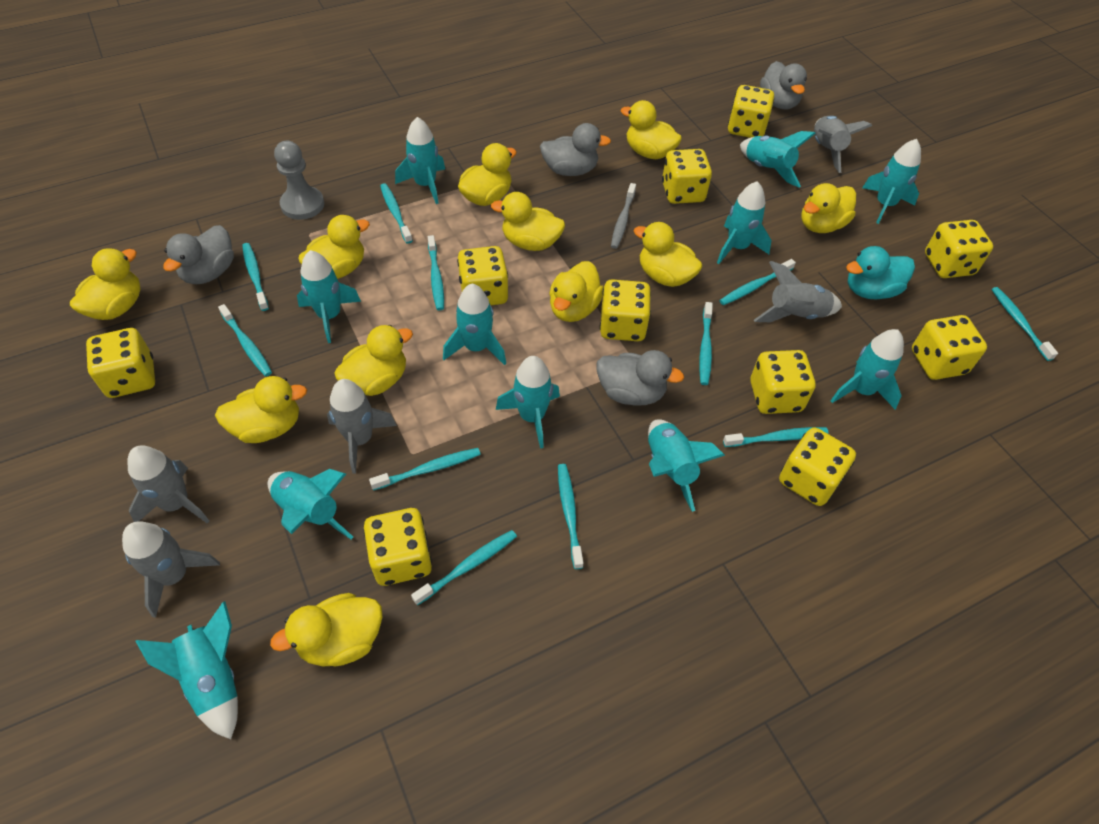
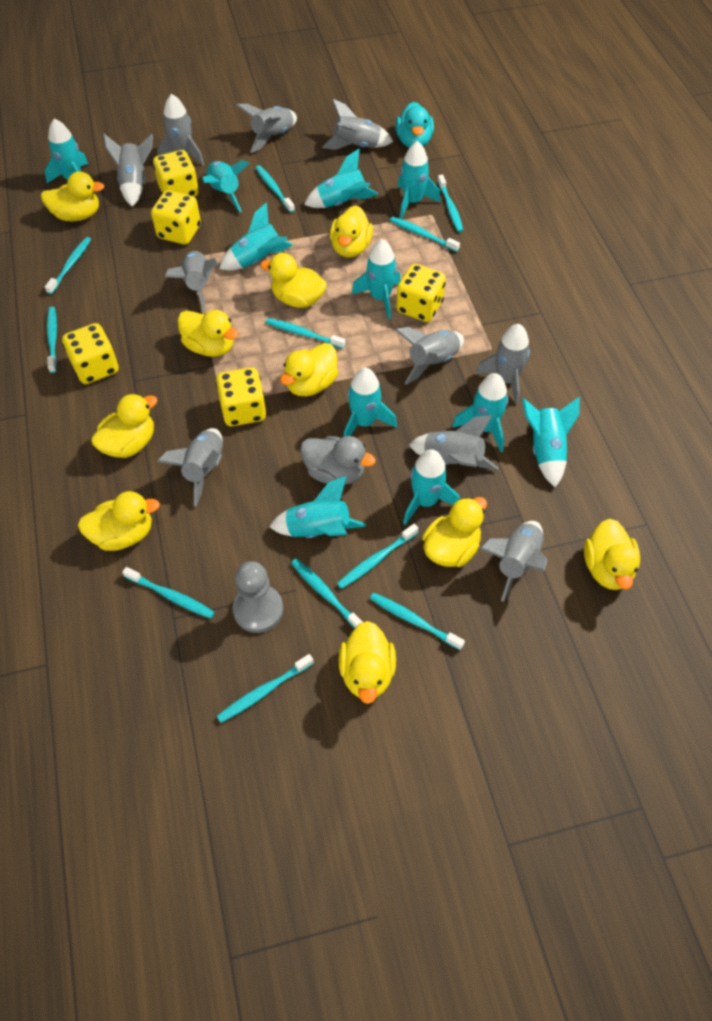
grey duck: 4 -> 1
grey rocket: 5 -> 10
grey toothbrush: 1 -> 0
yellow dice: 10 -> 5
yellow duck: 11 -> 10

